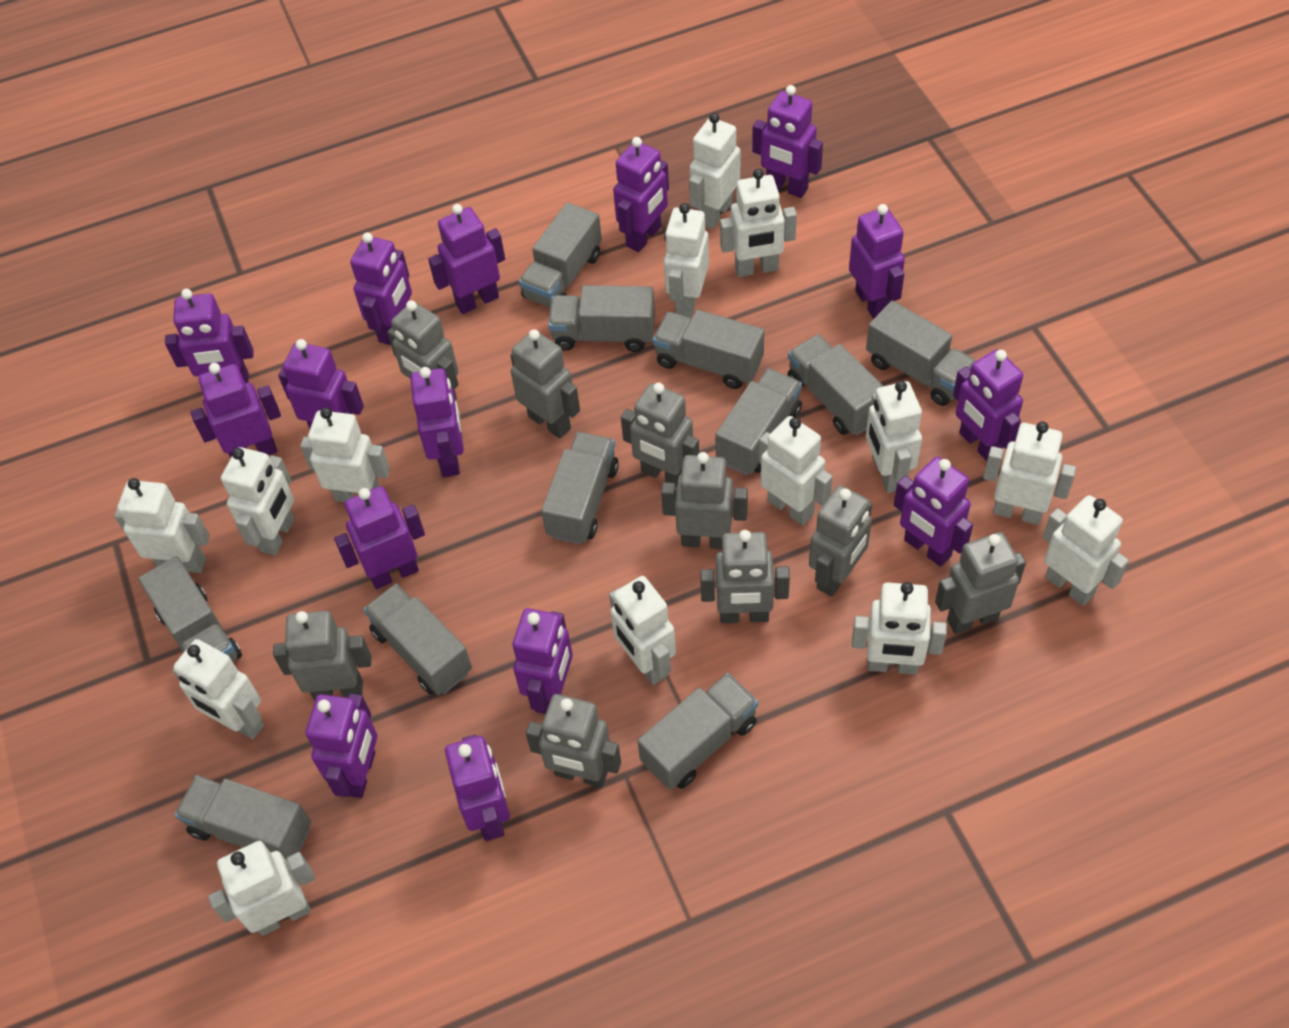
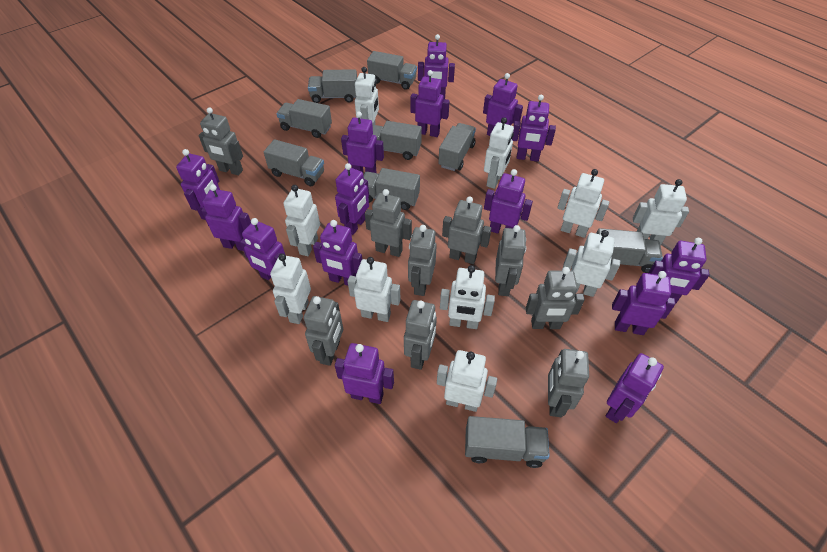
grey truck: 11 -> 9
white robot: 14 -> 10

